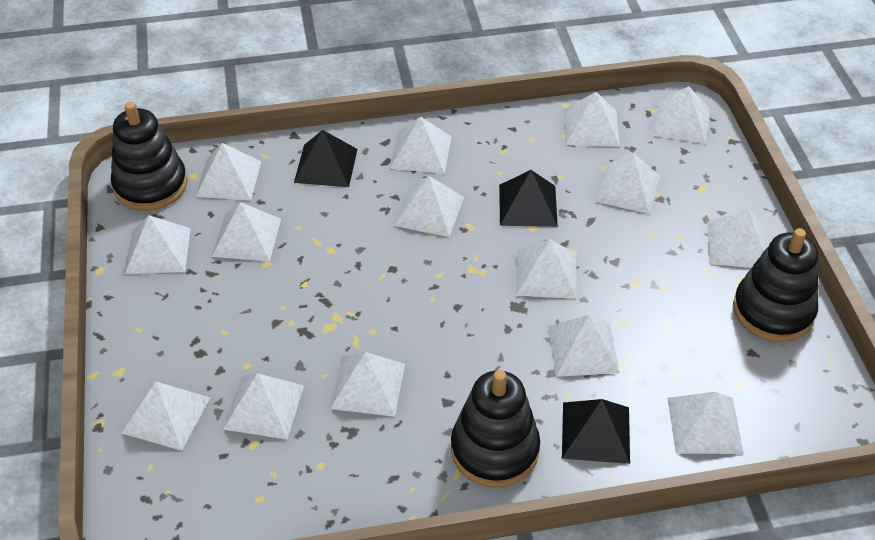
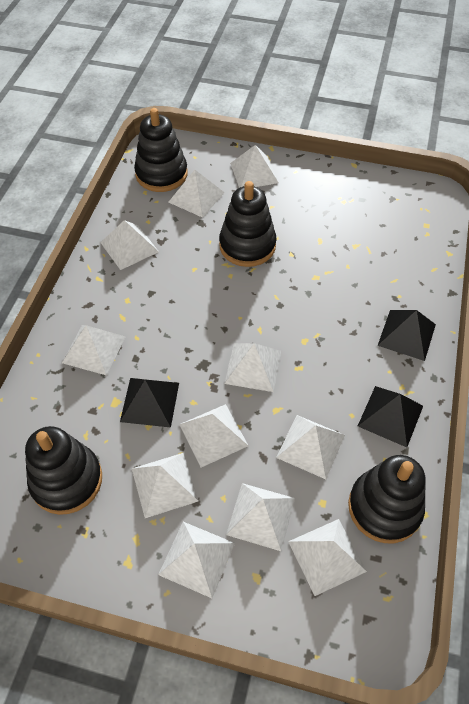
black stacking toy: 3 -> 4
white pyramid: 15 -> 11

